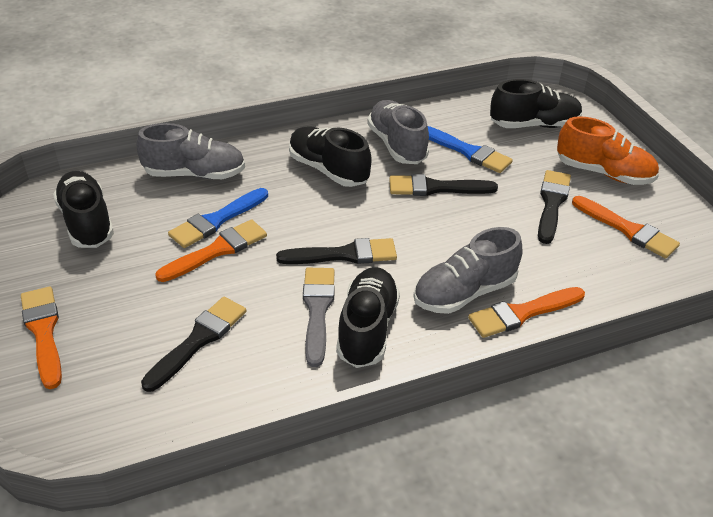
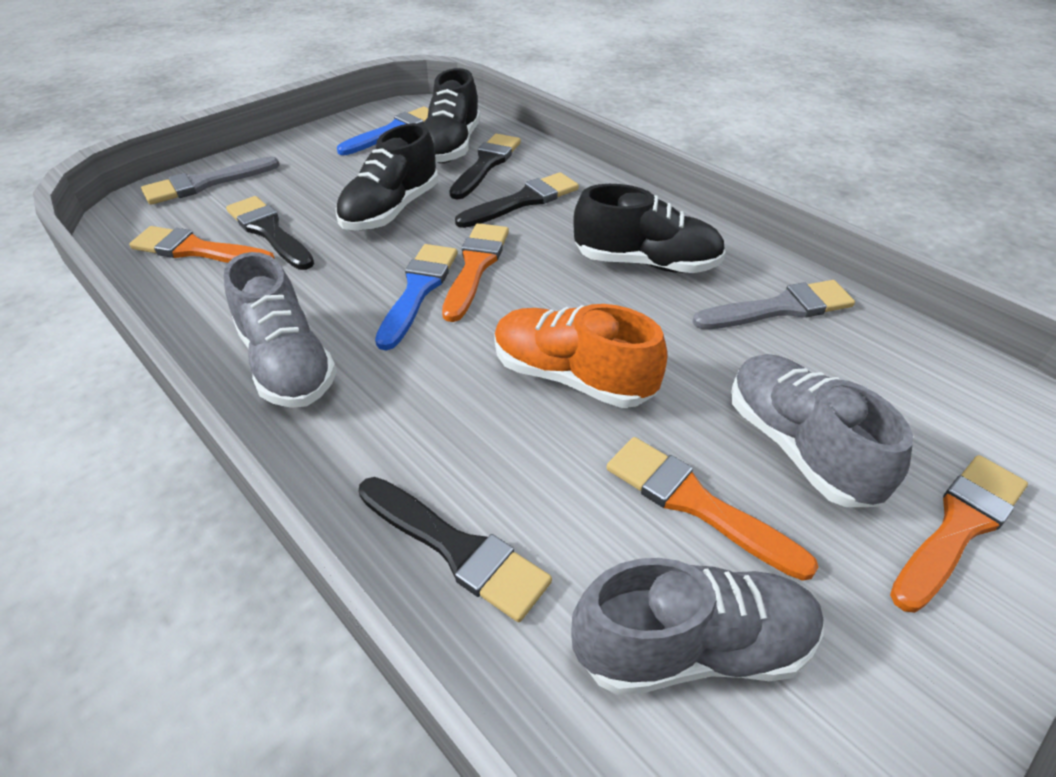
black shoe: 4 -> 3
grey brush: 1 -> 2

